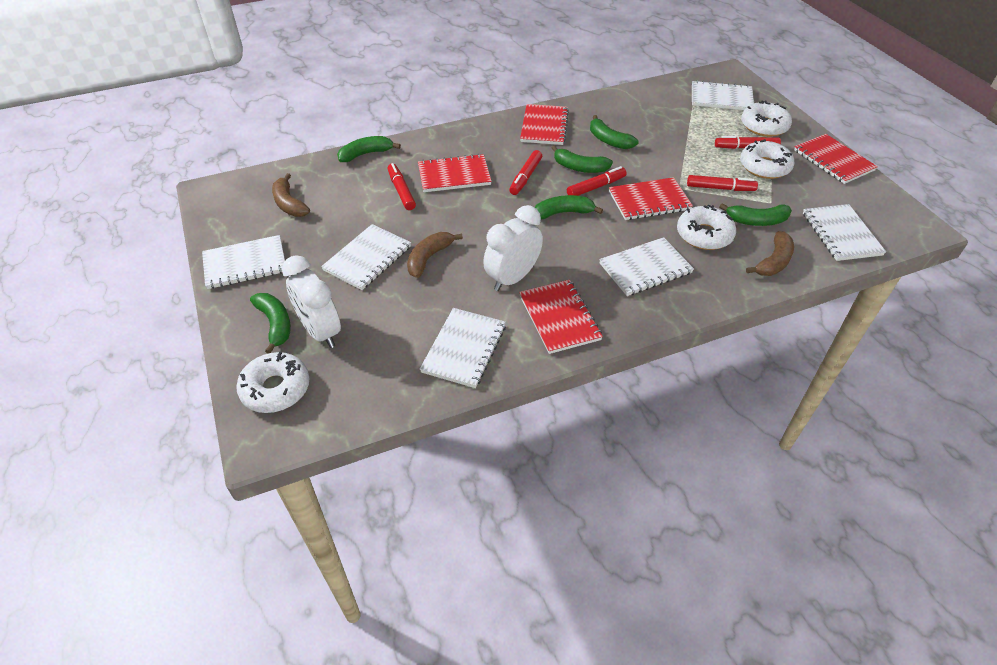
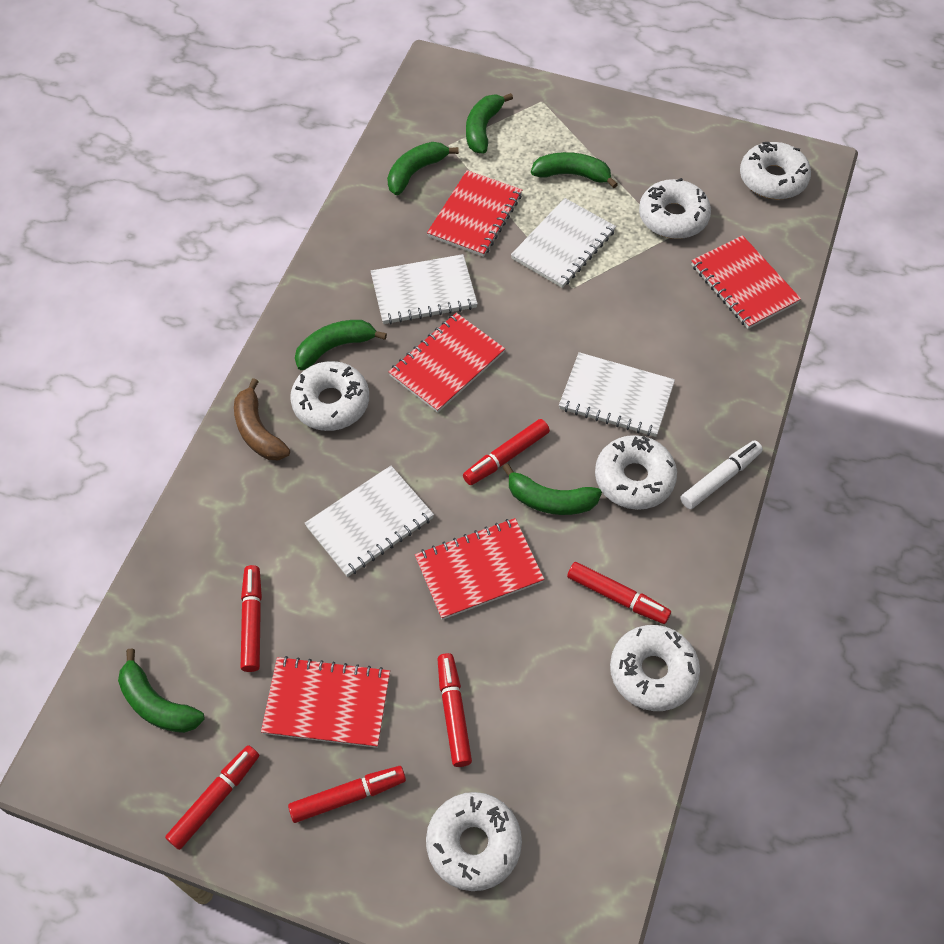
brown banana: 3 -> 1
red marker: 5 -> 6
white clock: 2 -> 0
white donut: 4 -> 6
white marker: 0 -> 1
white notebook: 6 -> 4

